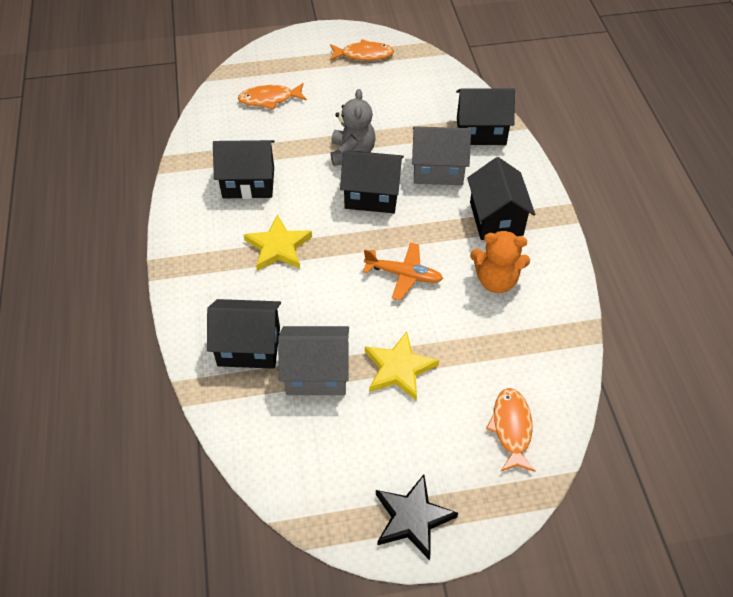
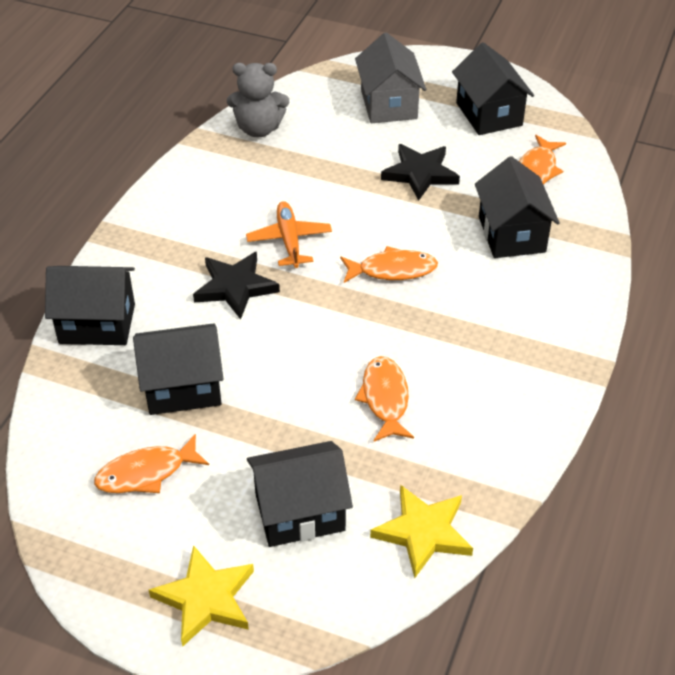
black star: 1 -> 2
grey house: 2 -> 1
orange fish: 3 -> 4
orange teddy bear: 1 -> 0

